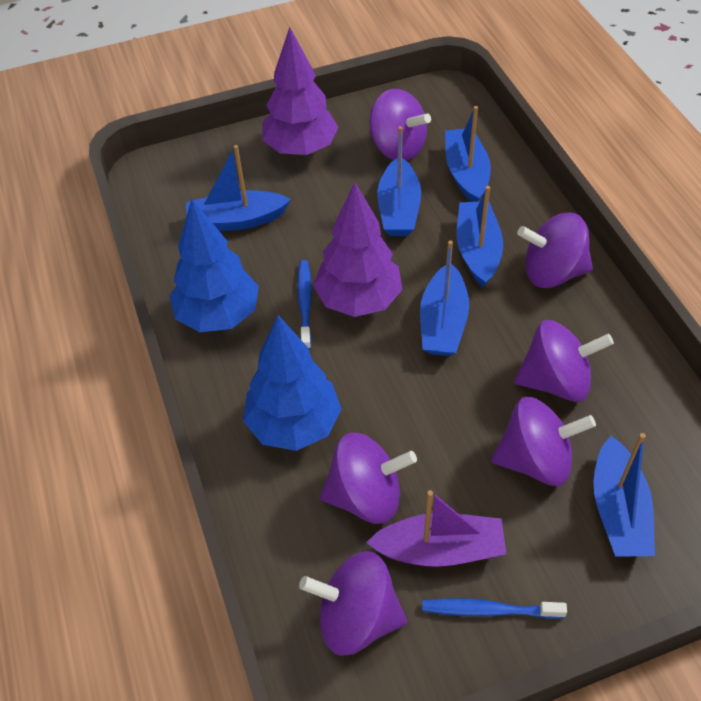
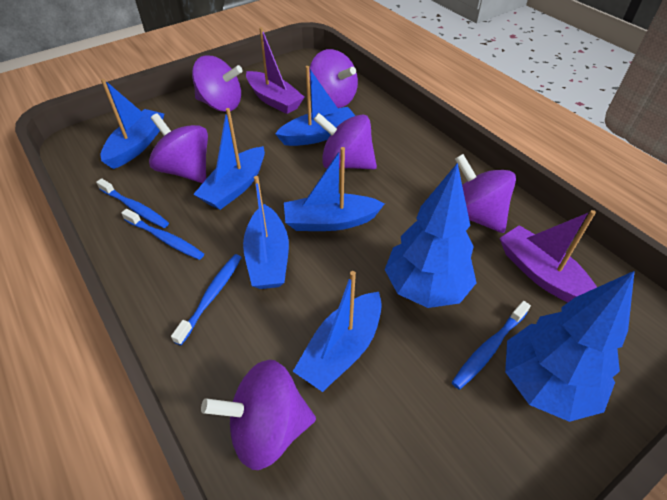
blue toothbrush: 2 -> 4
purple boat: 1 -> 2
purple tree: 2 -> 0

